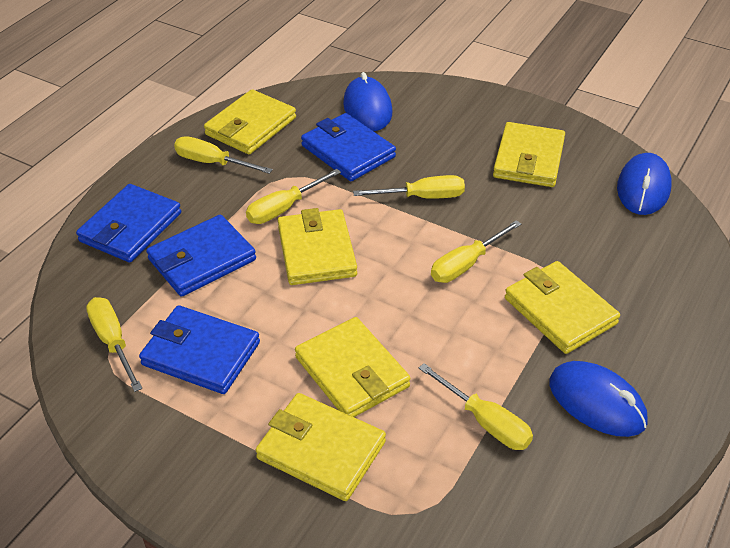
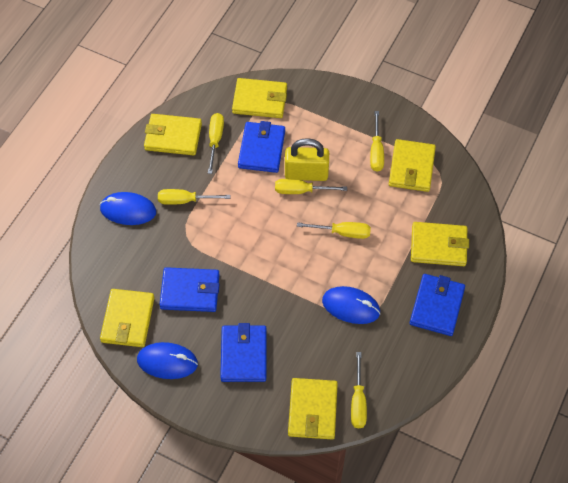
yellow padlock: 0 -> 1

